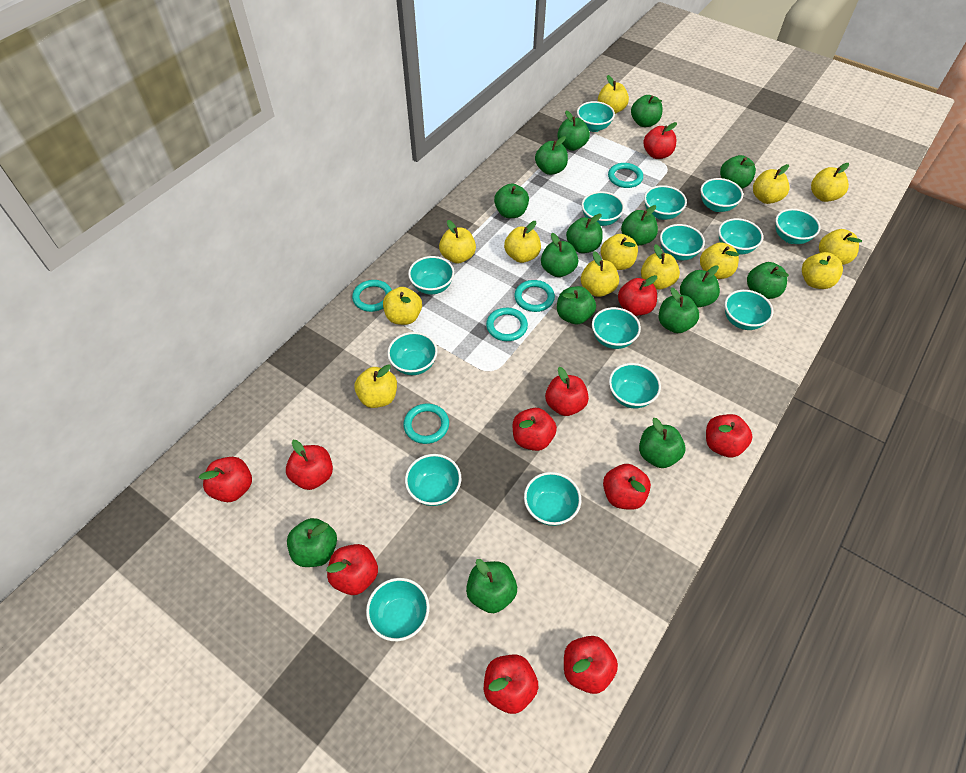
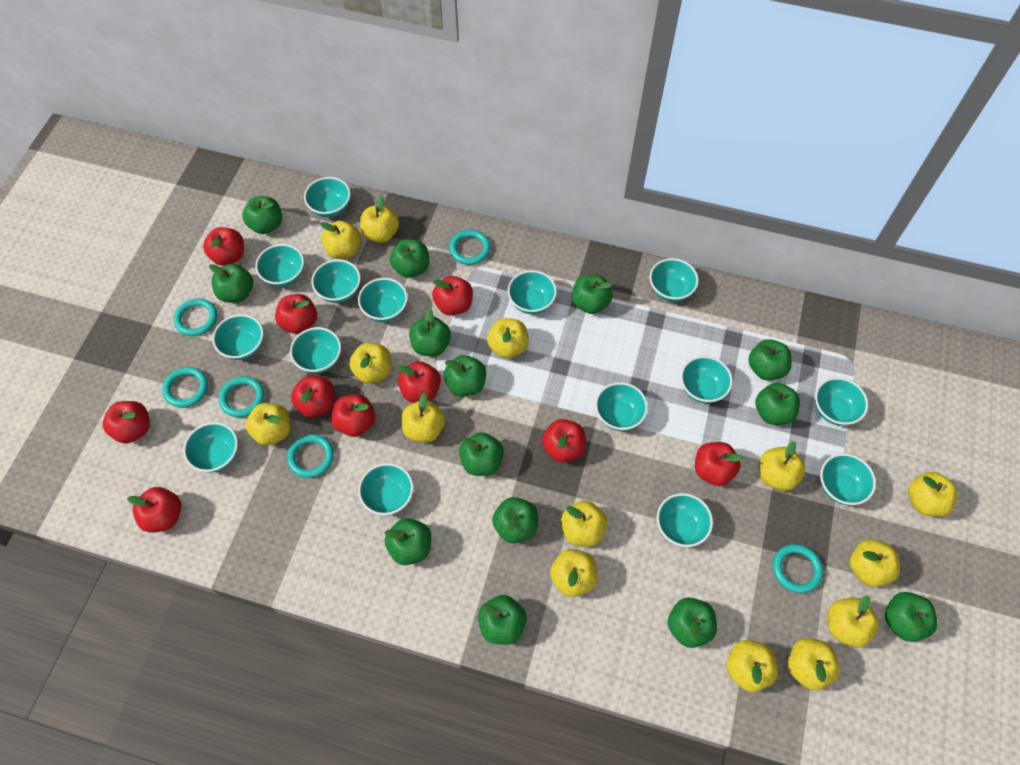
green apple: 15 -> 14
red apple: 11 -> 10
turquoise ring: 5 -> 6
yellow apple: 13 -> 14

